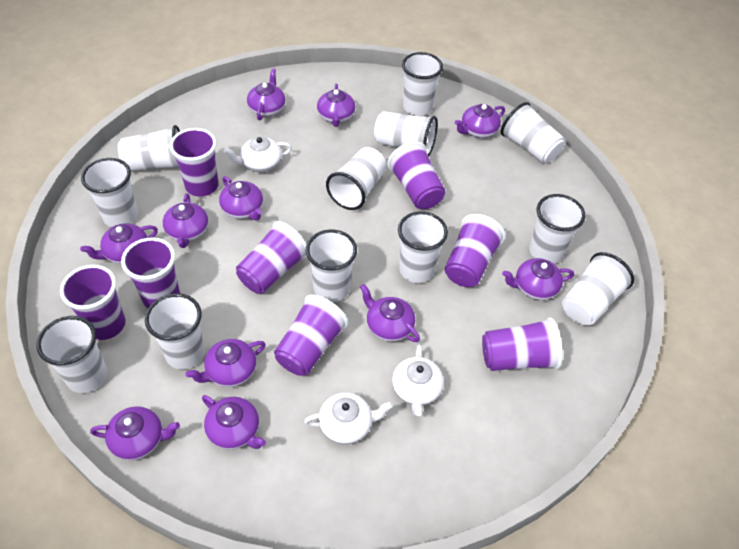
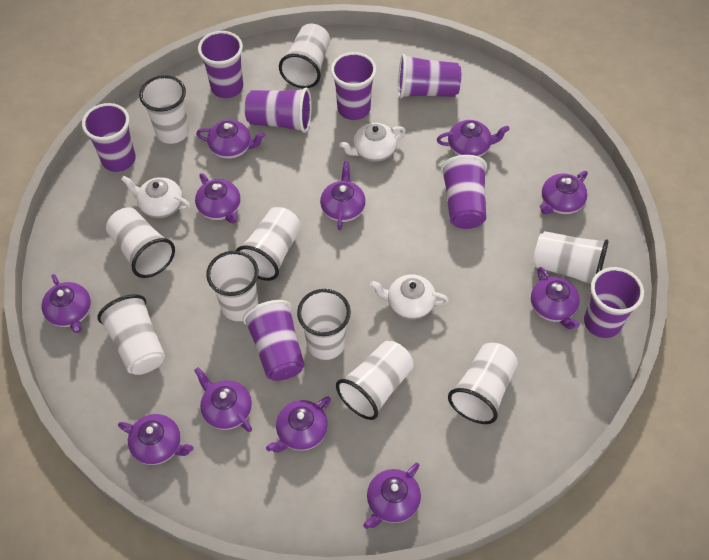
white cup: 12 -> 10

